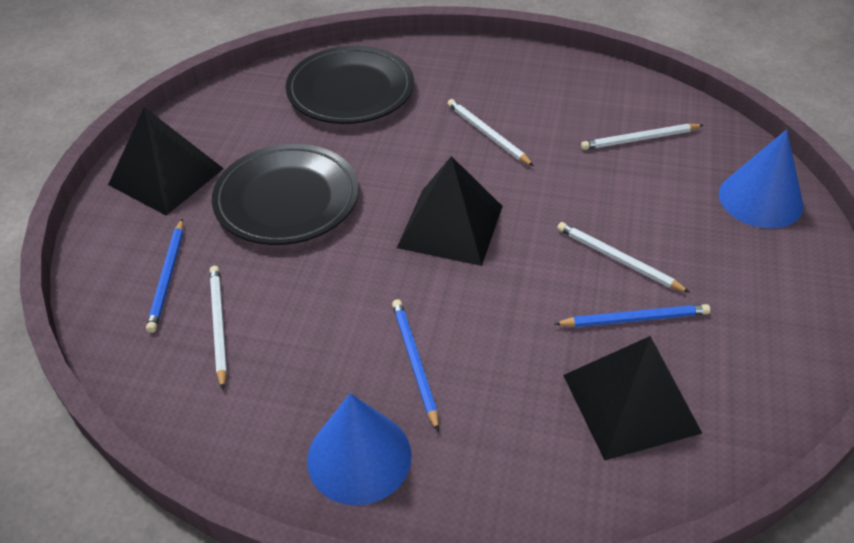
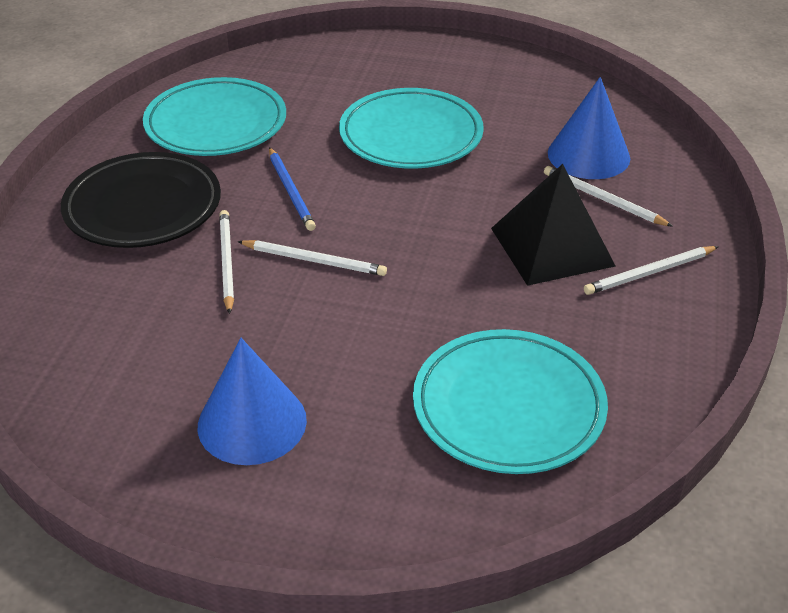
black plate: 2 -> 1
black pyramid: 3 -> 1
blue pencil: 3 -> 1
turquoise plate: 0 -> 3

